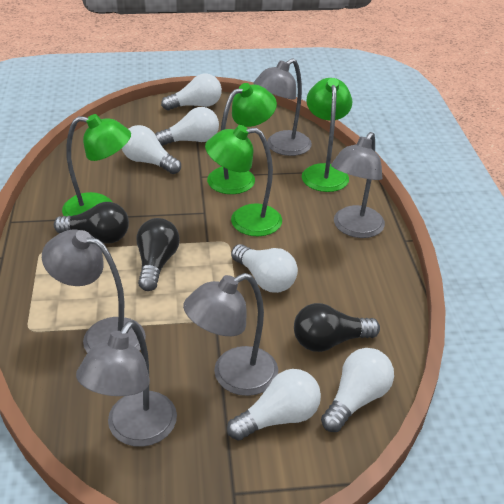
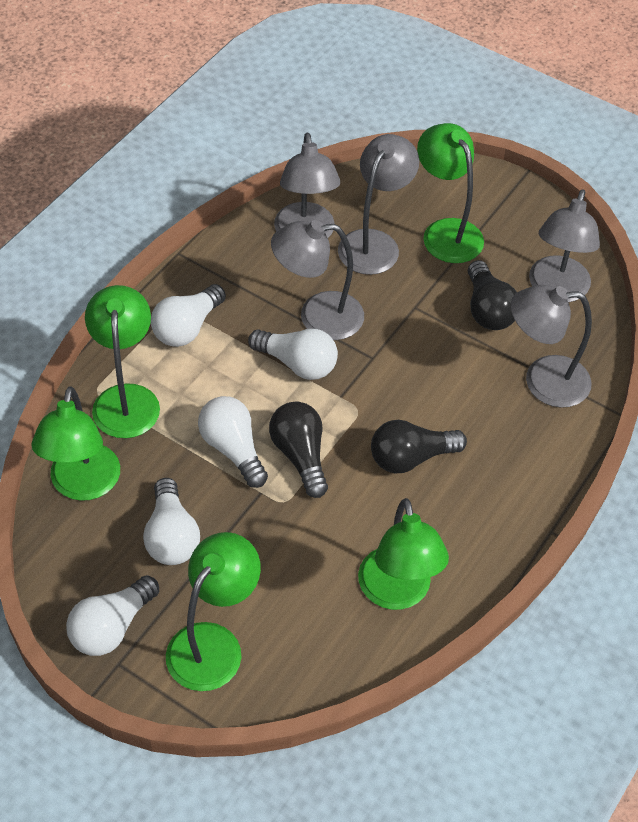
green lamp: 4 -> 5
white light bulb: 6 -> 5

